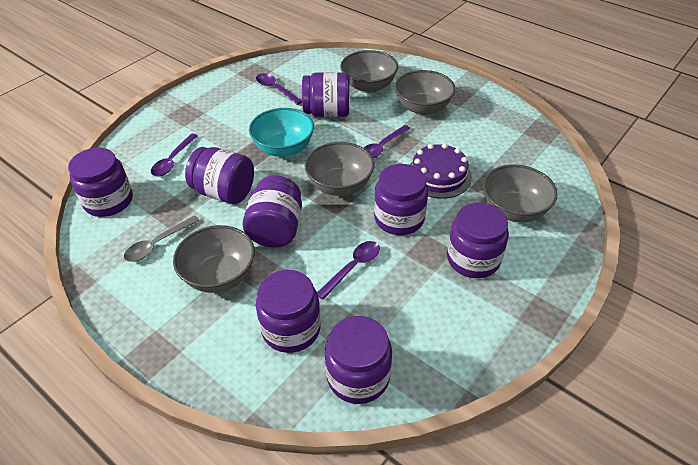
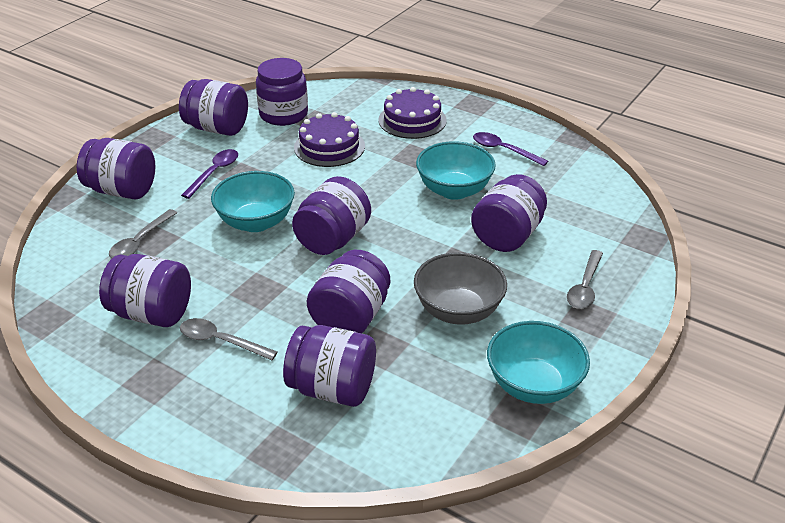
grey bowl: 5 -> 1
grey spoon: 1 -> 3
purple cake: 1 -> 2
purple spoon: 4 -> 2
turquoise bowl: 1 -> 3

